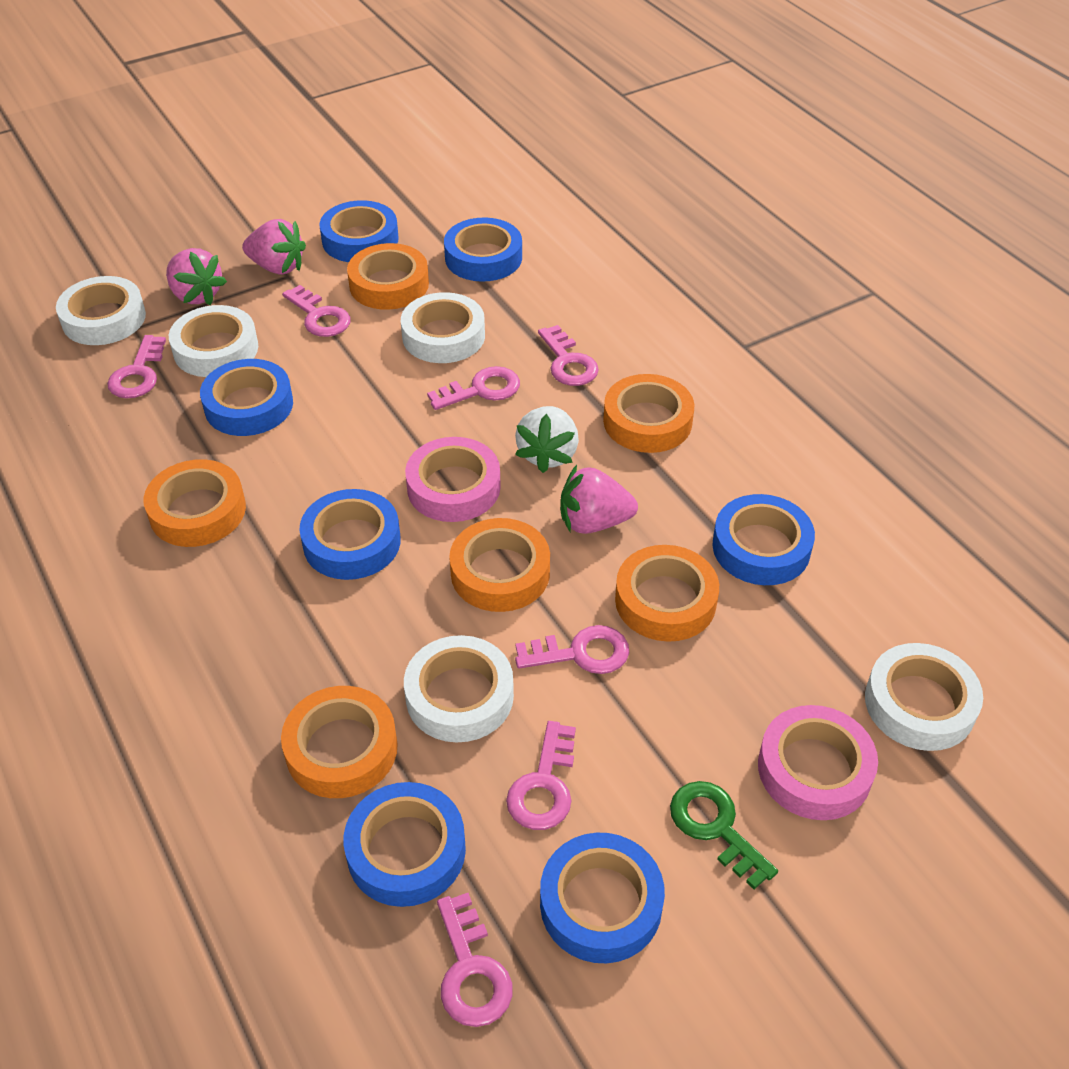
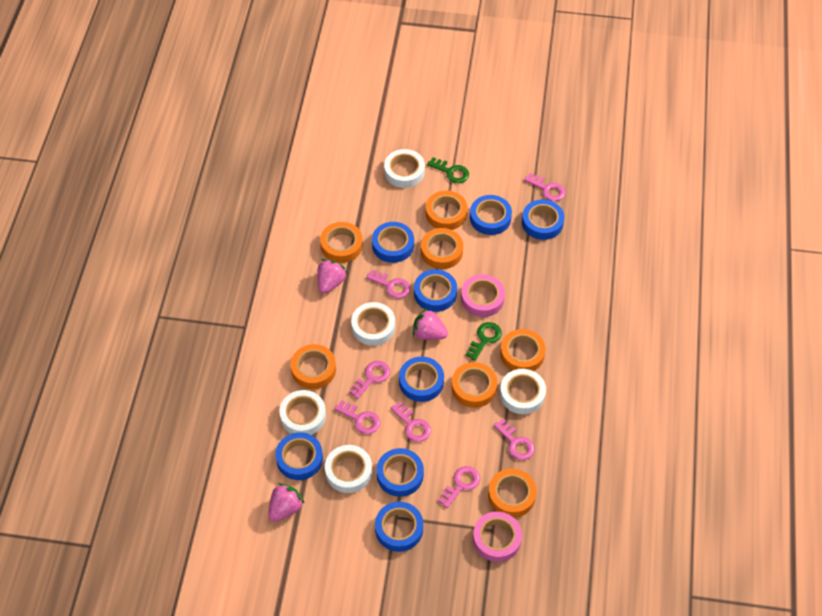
blue tape: 7 -> 8
green key: 1 -> 2
orange tape: 6 -> 7
white strawberry: 1 -> 0

